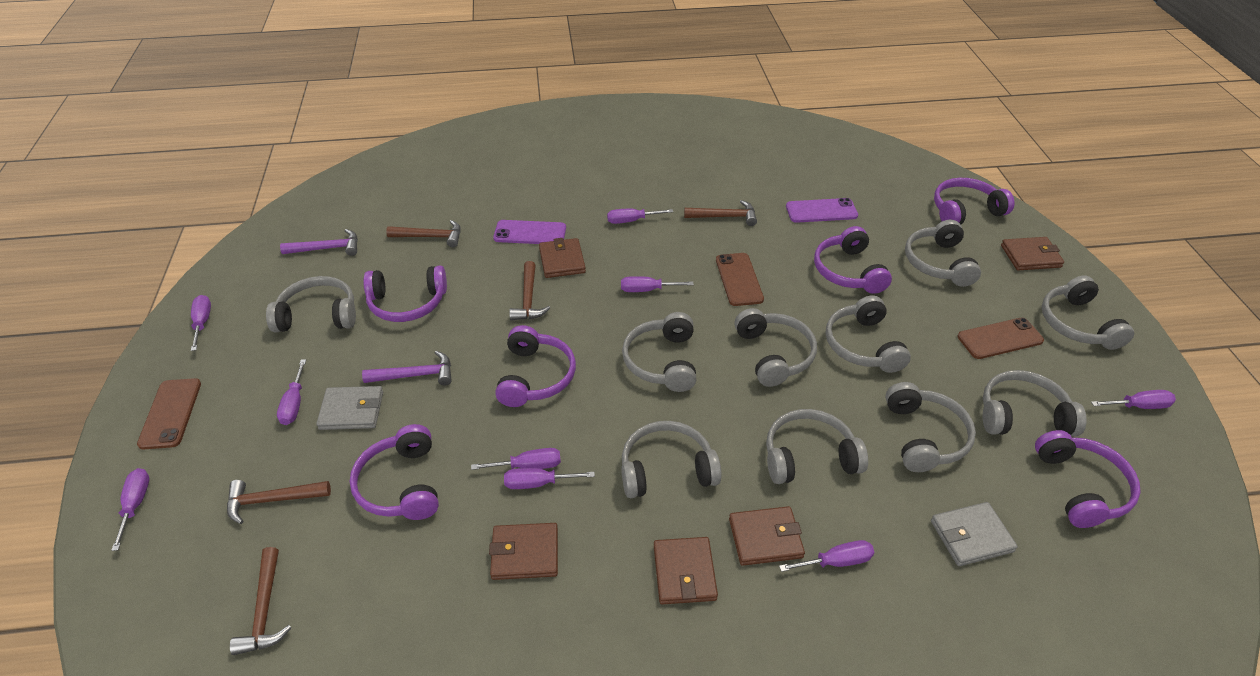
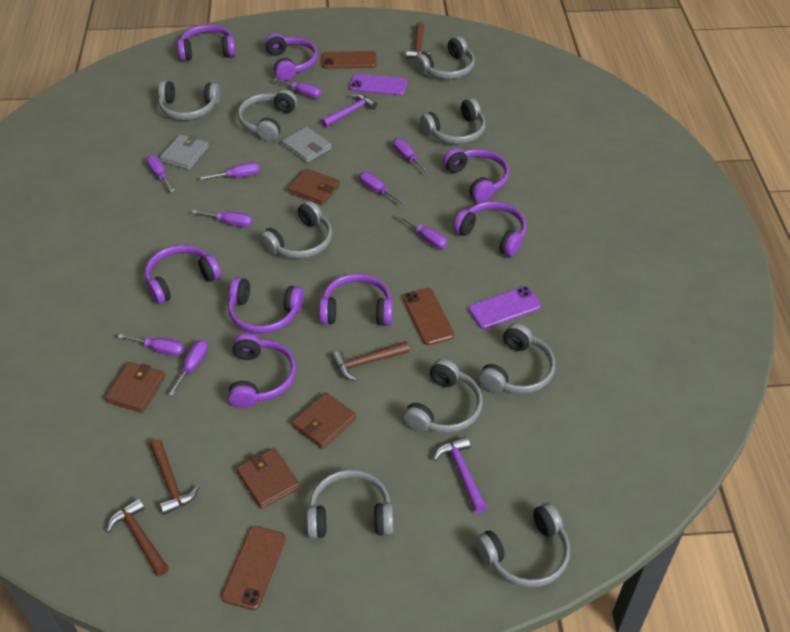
brown hammer: 5 -> 4
brown wallet: 5 -> 4
grey headphones: 10 -> 9
purple headphones: 6 -> 8

